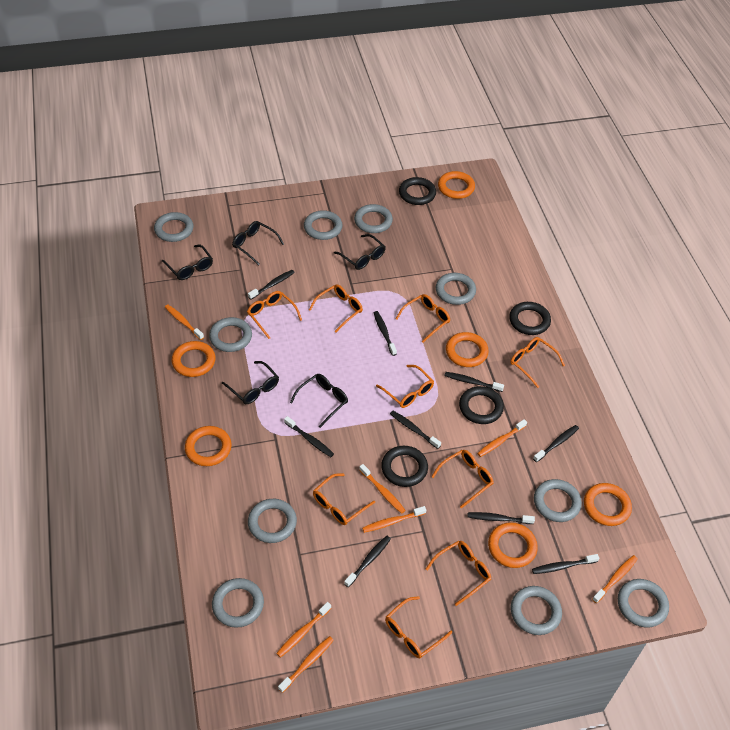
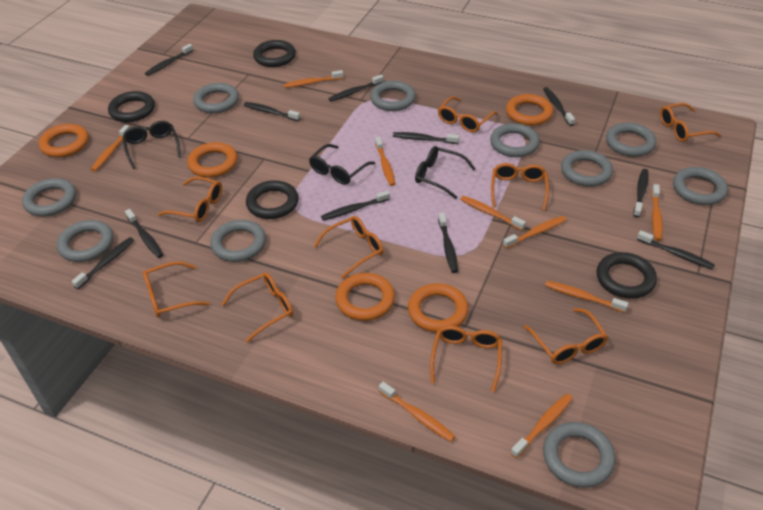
black glasses: 5 -> 3
black toothbrush: 9 -> 11
orange ring: 6 -> 5
orange toothbrush: 7 -> 9

